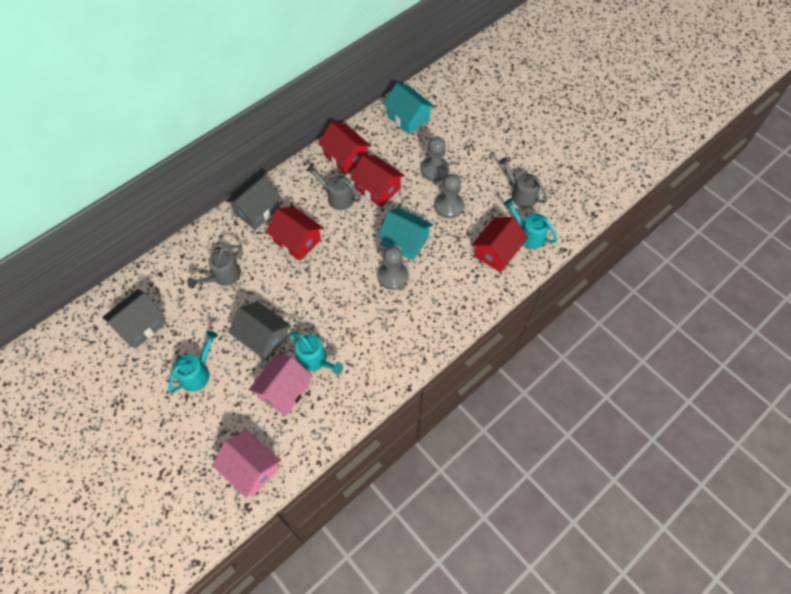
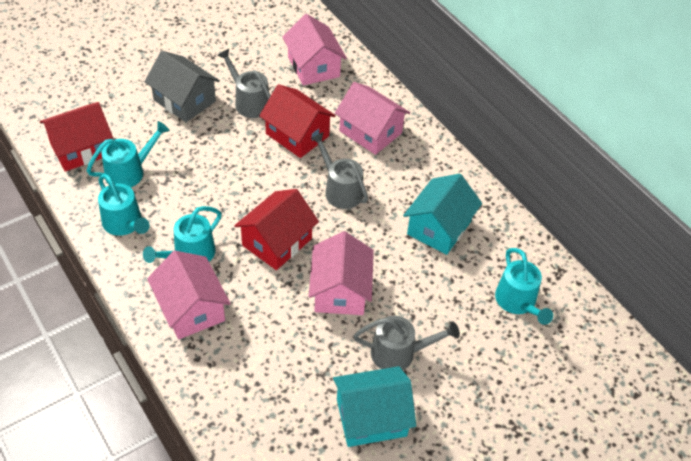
grey house: 3 -> 1
grey pawn: 3 -> 0
pink house: 2 -> 4
red house: 4 -> 3
turquoise watering can: 3 -> 4

